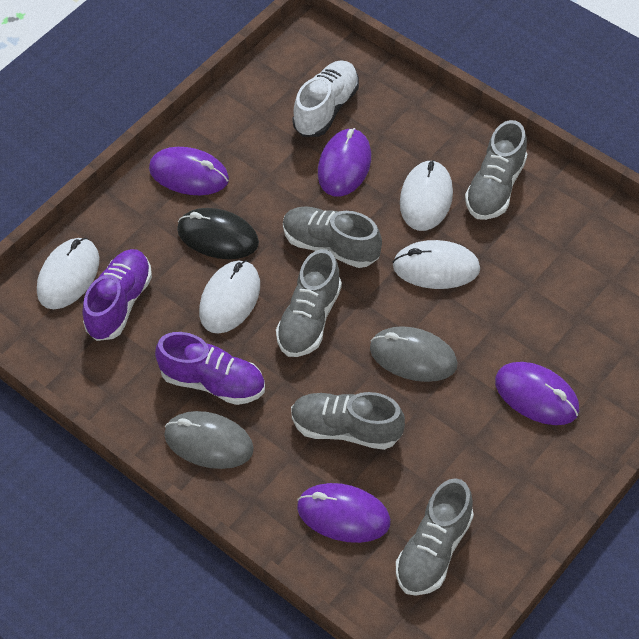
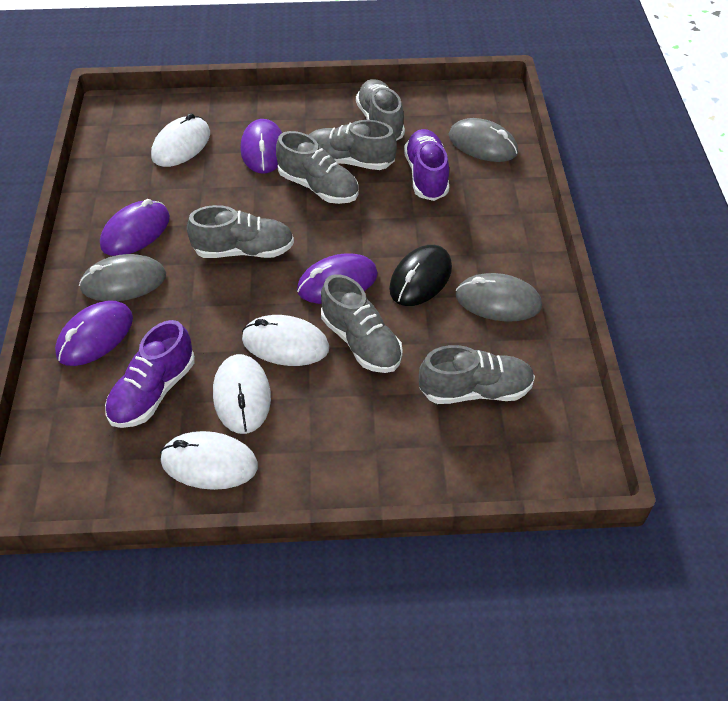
grey mouse: 2 -> 3
grey shoe: 5 -> 6
white shoe: 1 -> 0

